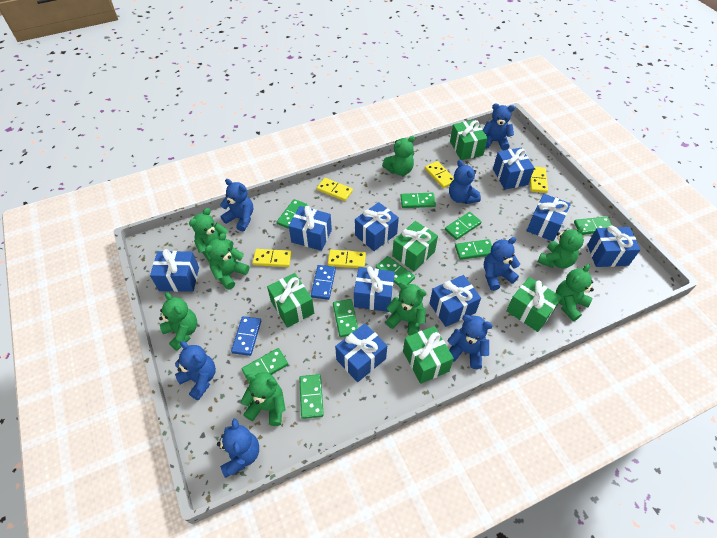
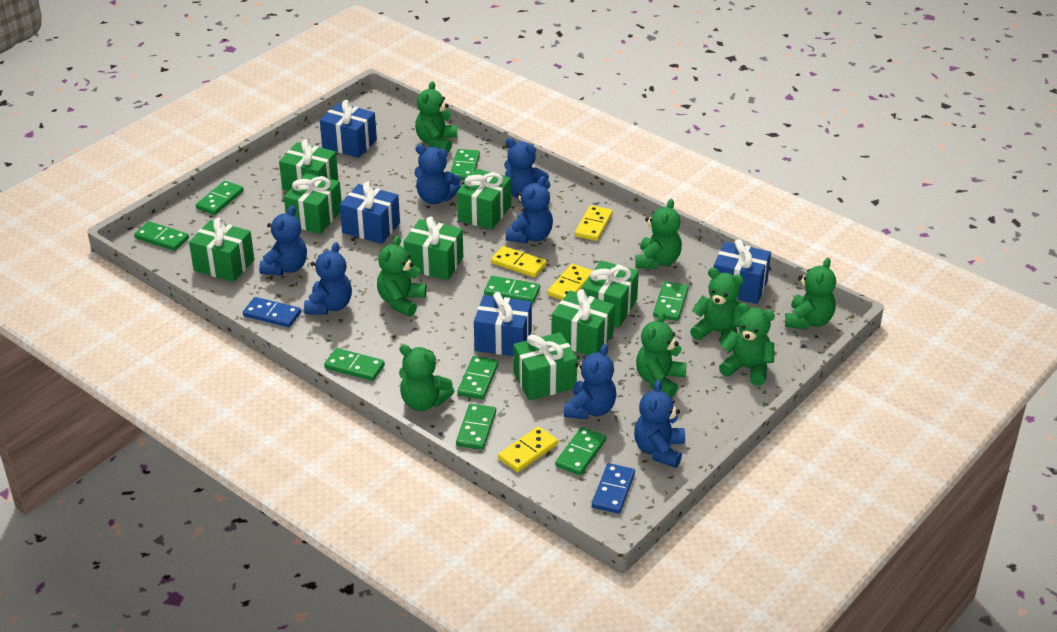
blue gift: 9 -> 4
green gift: 5 -> 8
yellow domino: 5 -> 4

